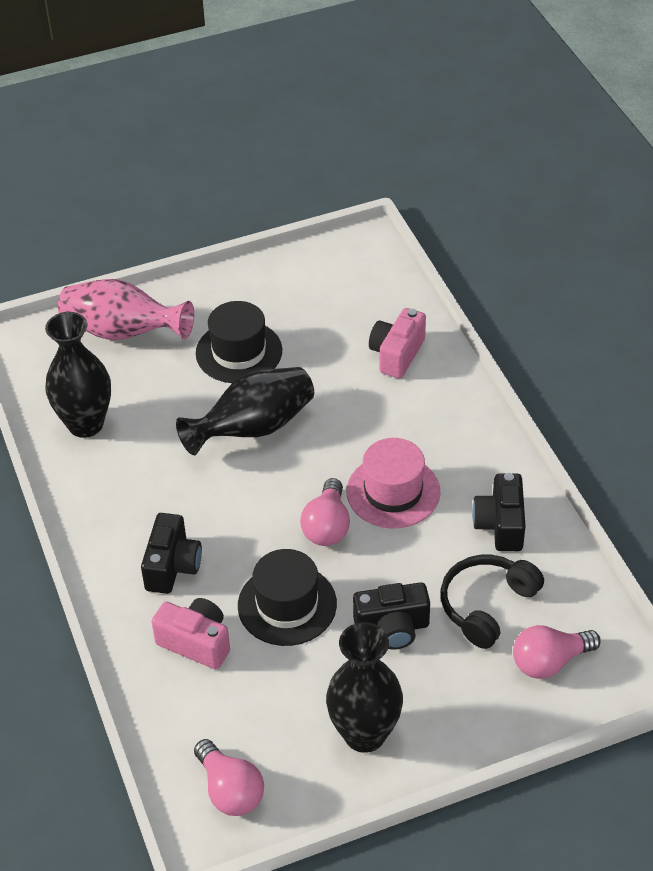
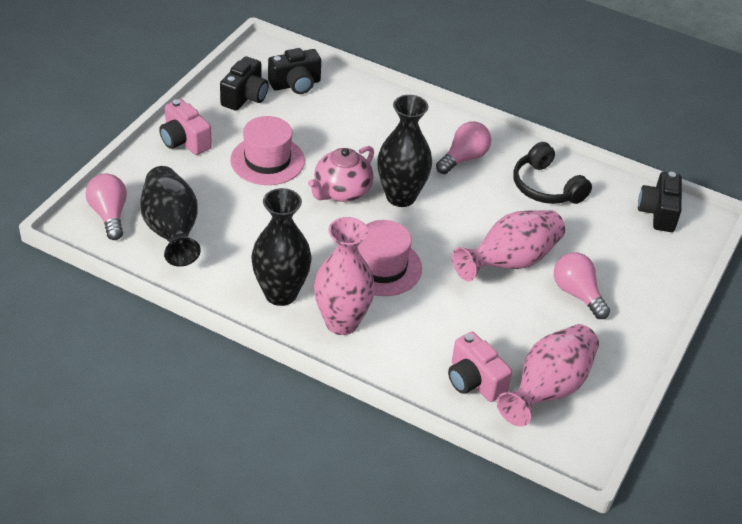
black hat: 2 -> 0
pink hat: 1 -> 2
pink teapot: 0 -> 1
pink vase: 1 -> 3

